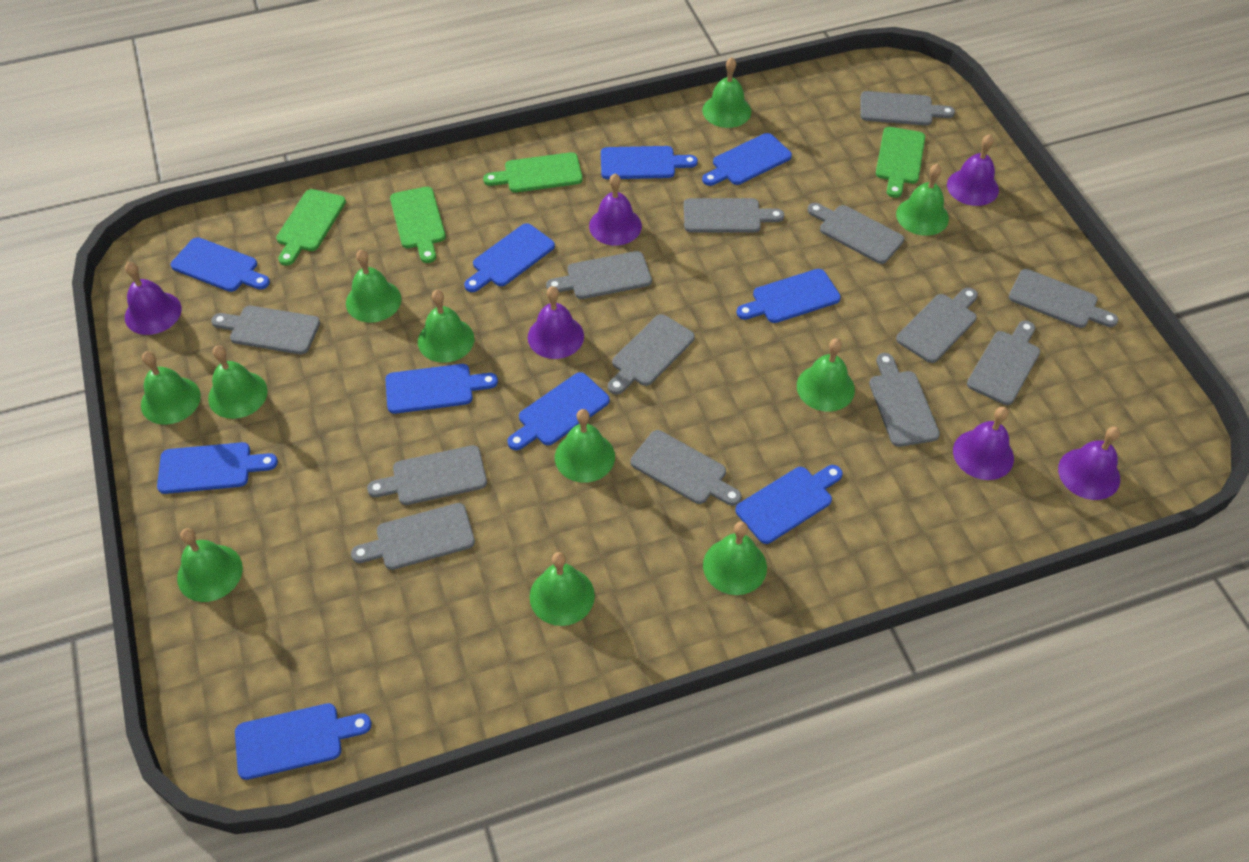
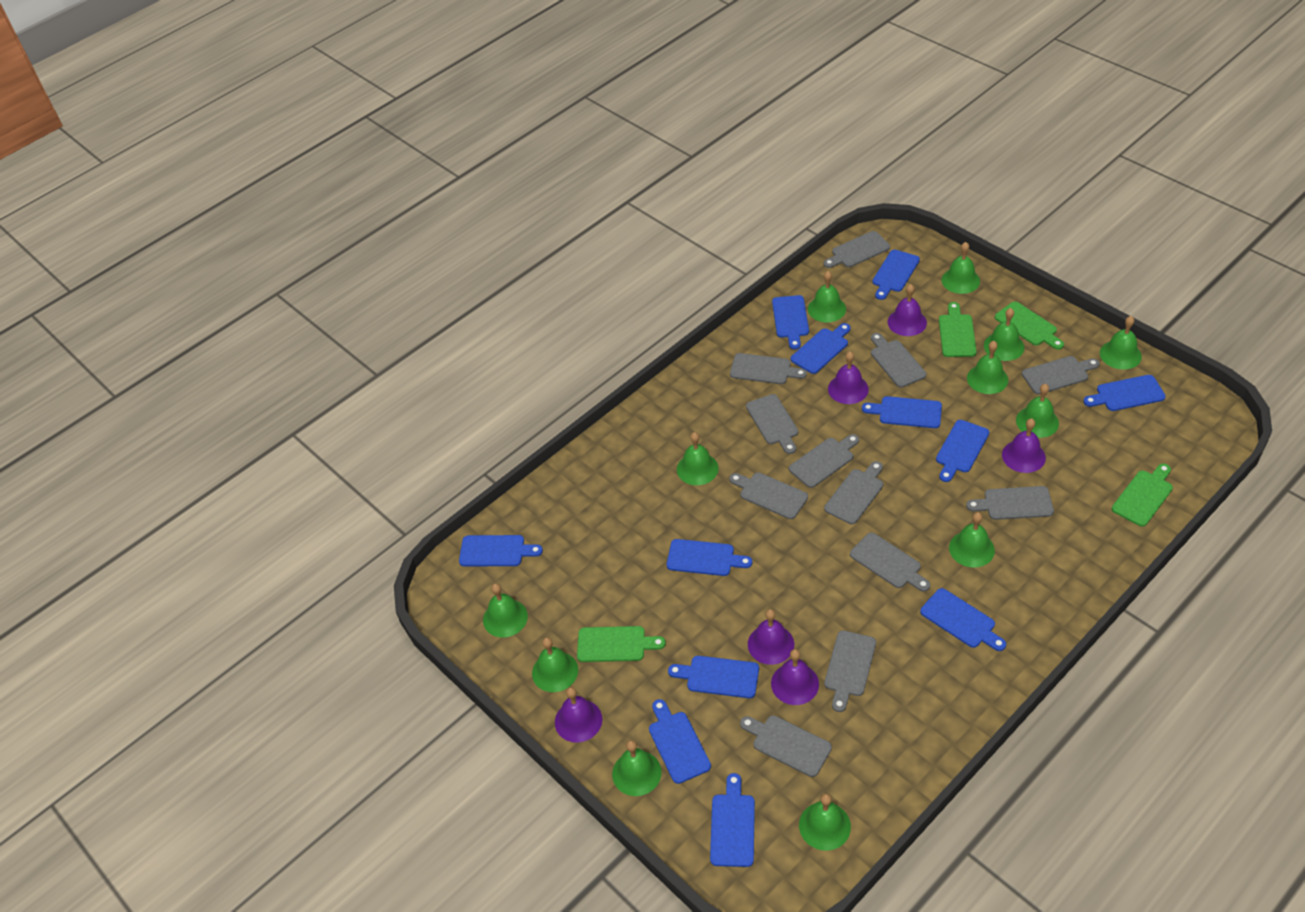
blue cutting board: 10 -> 12
green bell: 11 -> 12
grey cutting board: 13 -> 12

